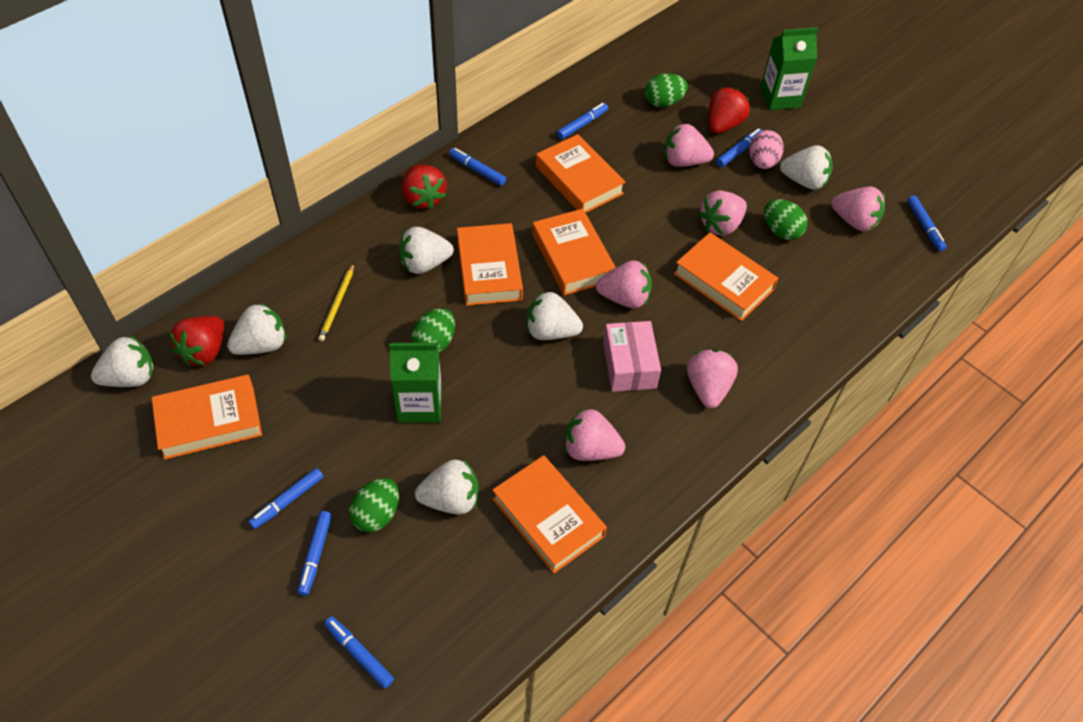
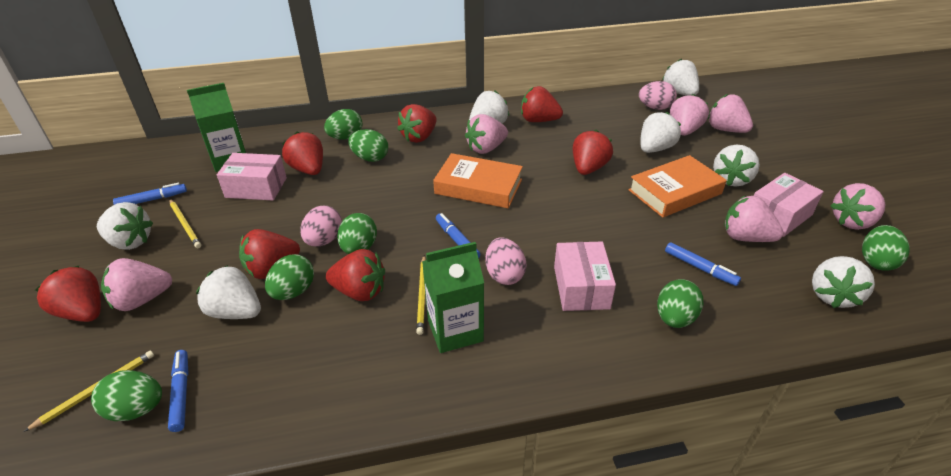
blue marker: 7 -> 4
green egg: 4 -> 7
orange book: 6 -> 2
pink box: 1 -> 3
pink egg: 1 -> 3
red strawberry: 3 -> 7
white strawberry: 6 -> 7
yellow pencil: 1 -> 3

